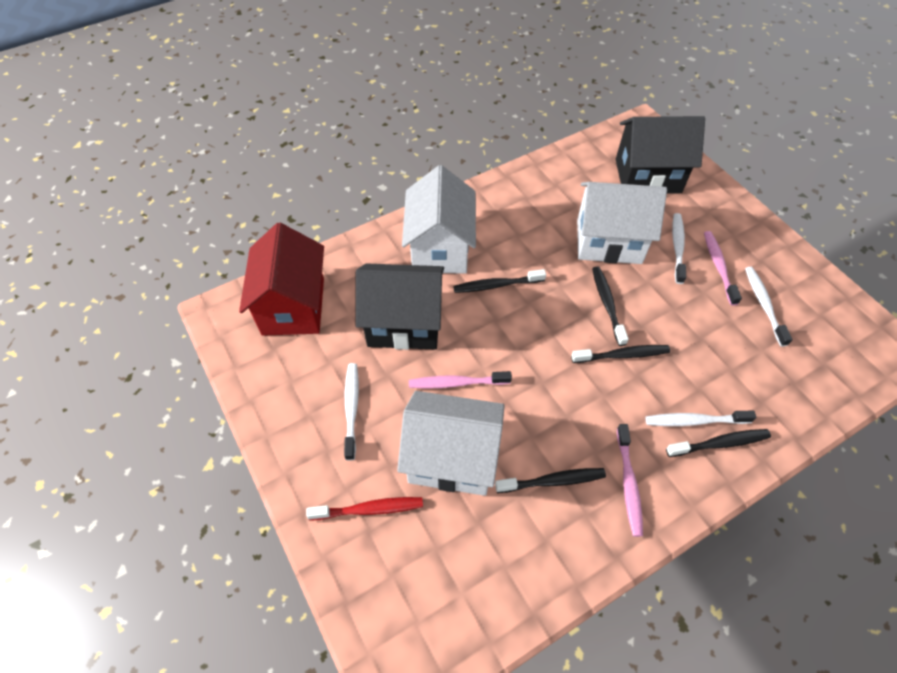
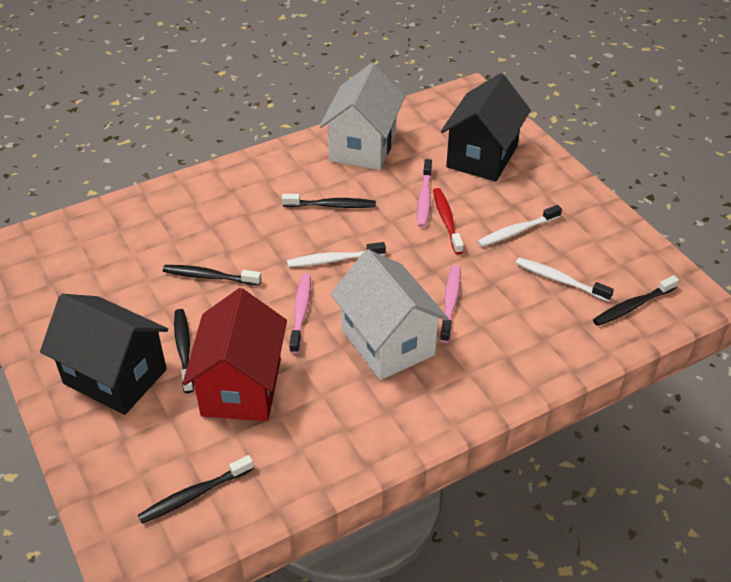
white house: 3 -> 2
white toothbrush: 4 -> 3

